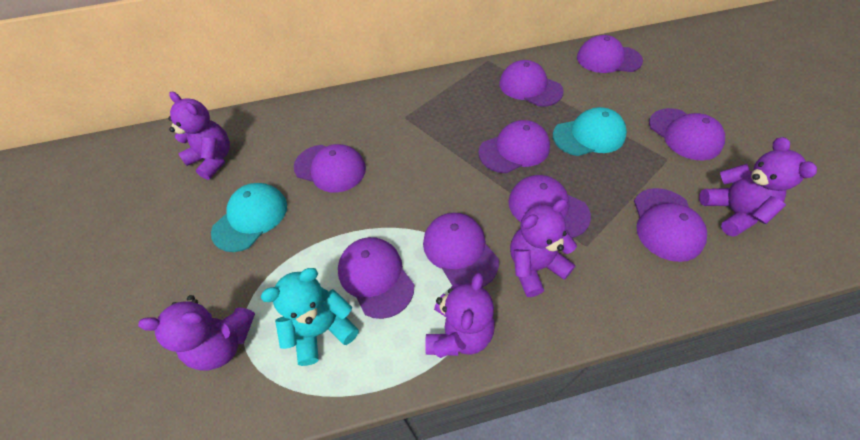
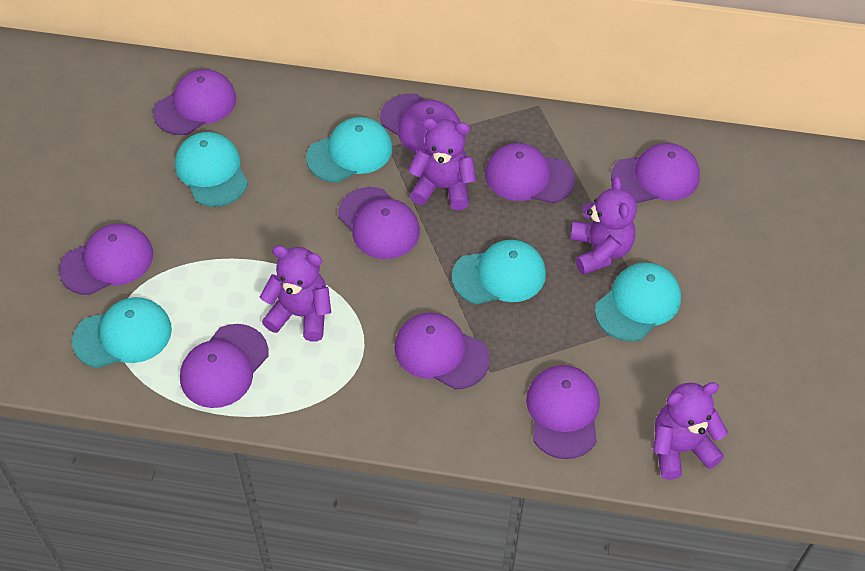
purple teddy bear: 5 -> 4
turquoise cap: 2 -> 5
turquoise teddy bear: 1 -> 0

